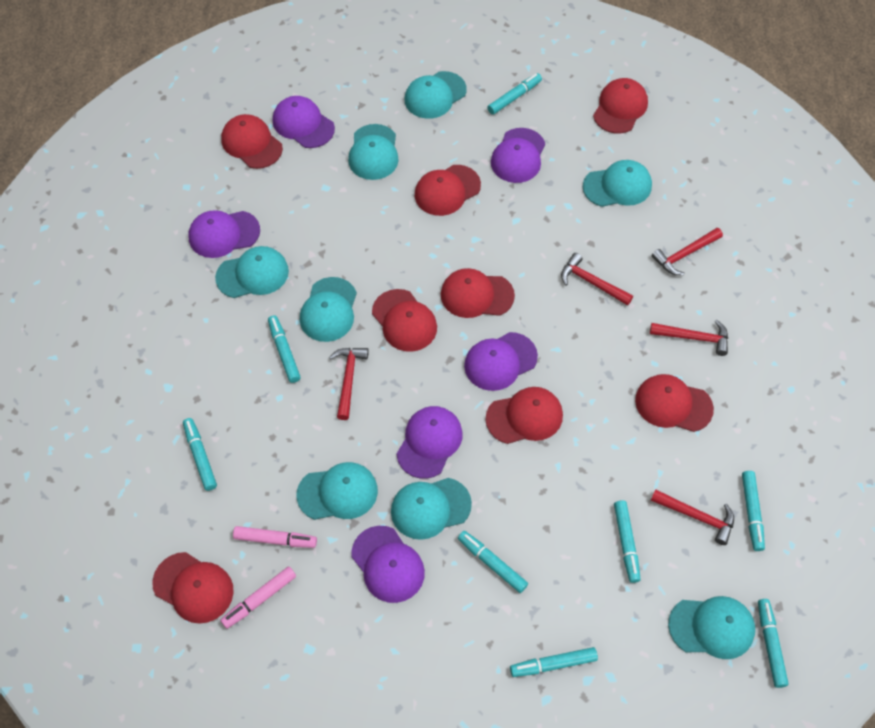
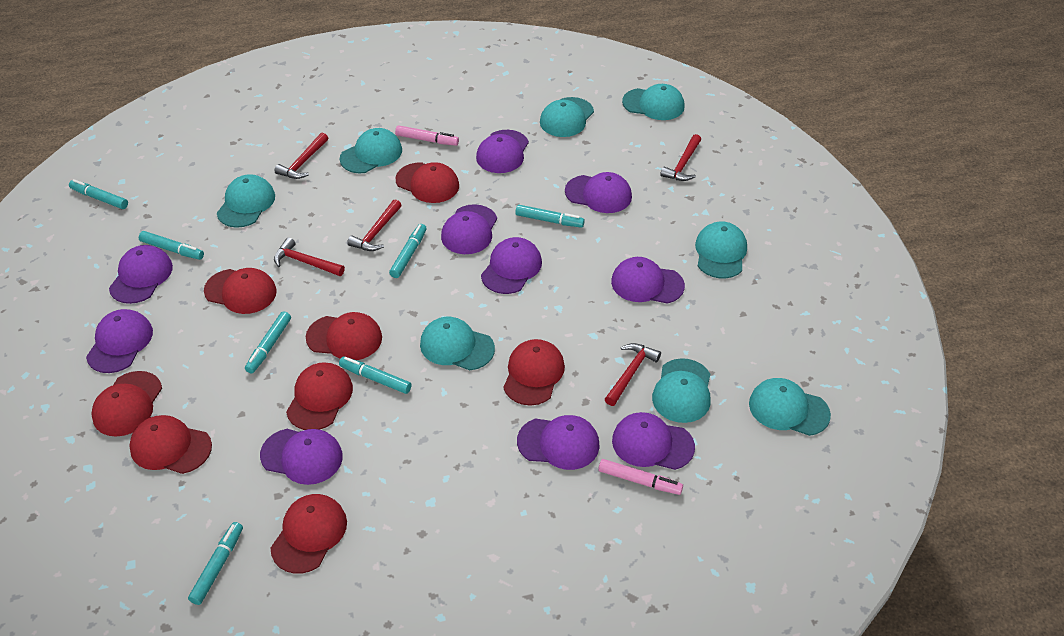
purple cap: 6 -> 10
turquoise marker: 8 -> 7

